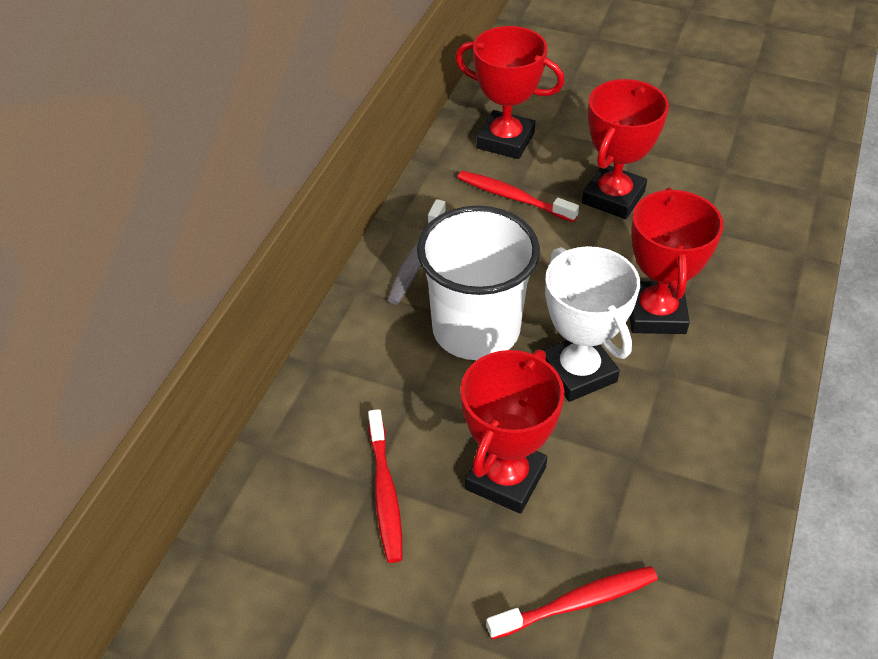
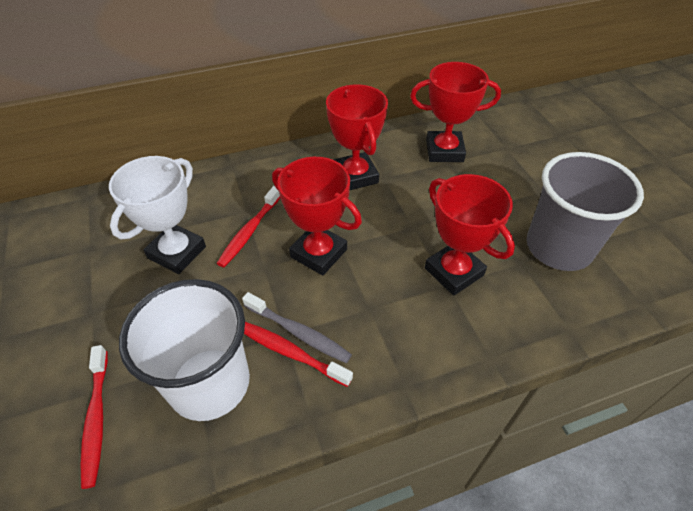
grey cup: 0 -> 1

